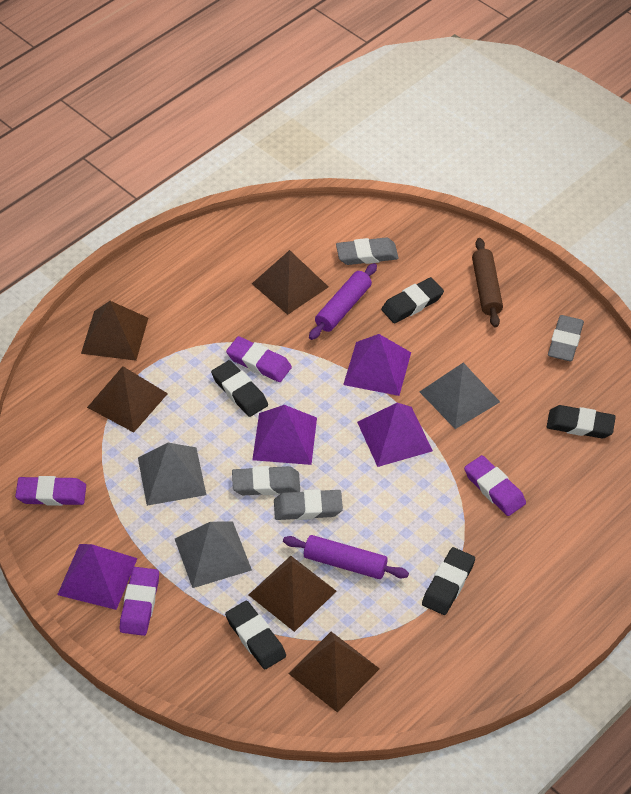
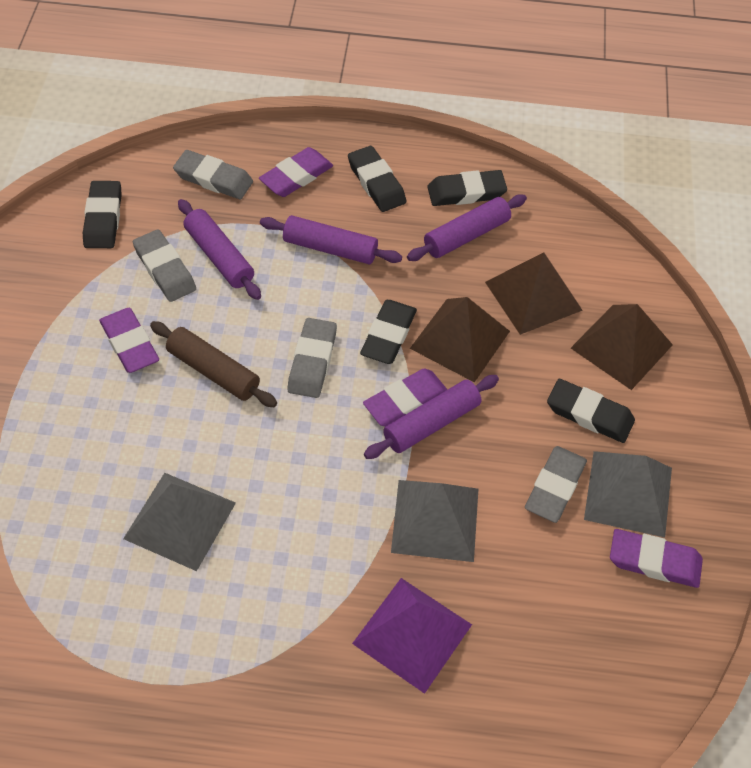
brown pyramid: 5 -> 3
purple pyramid: 4 -> 1
purple rolling pin: 2 -> 4

